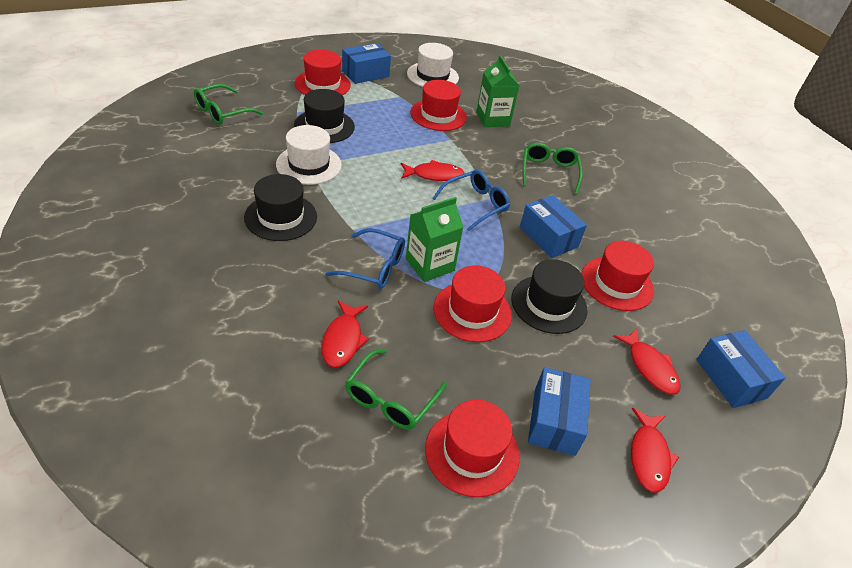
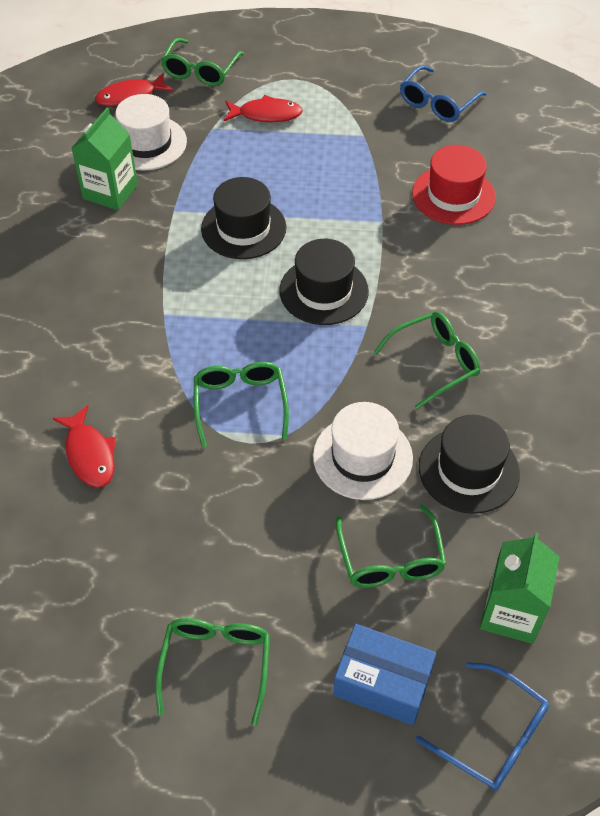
blue box: 4 -> 1
green glasses: 3 -> 5
red fish: 4 -> 3
red hat: 5 -> 1

